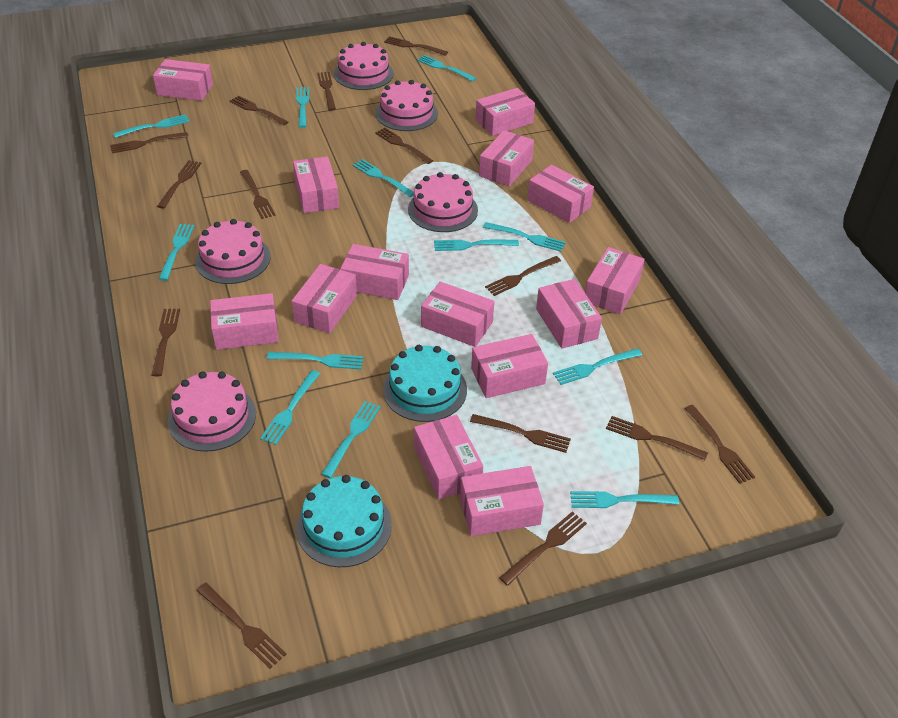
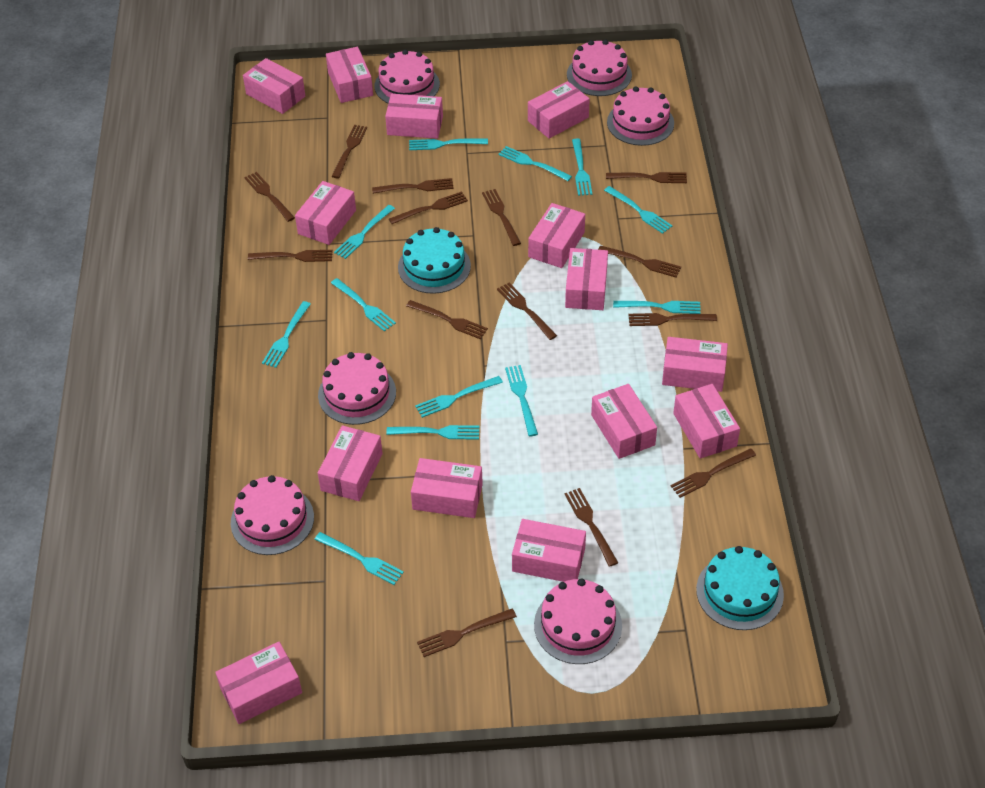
pink cake: 5 -> 6

